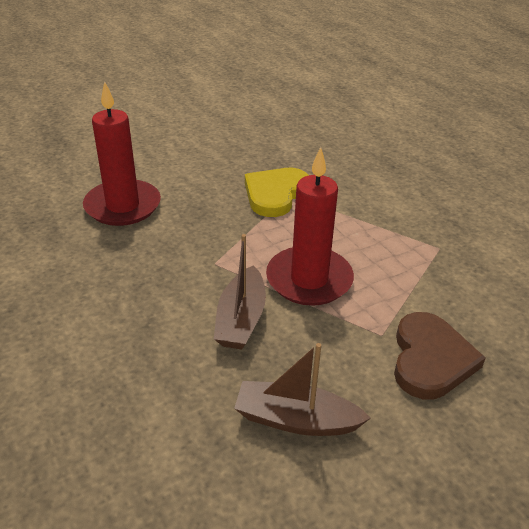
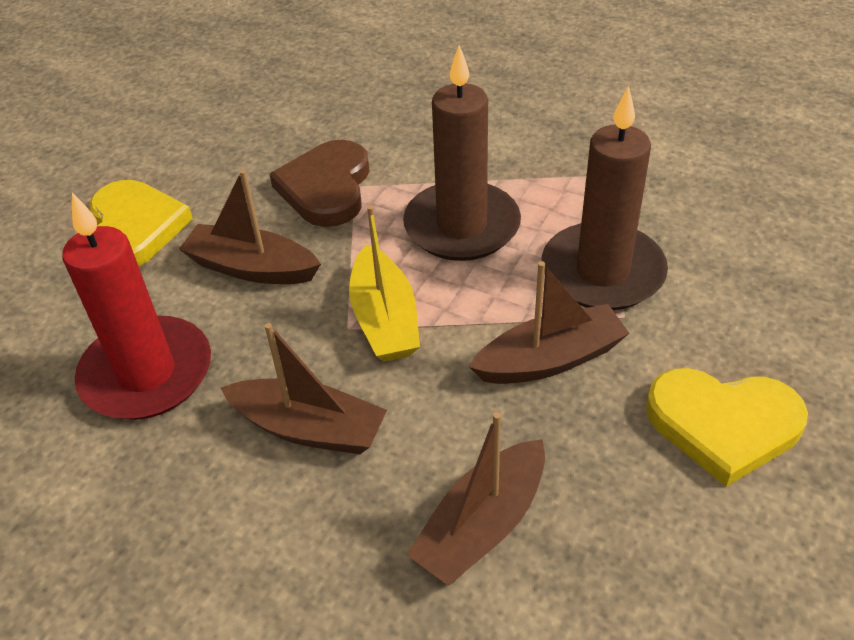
brown boat: 2 -> 4
brown candle: 0 -> 2
red candle: 2 -> 1
yellow boat: 0 -> 1
yellow heart: 1 -> 2

